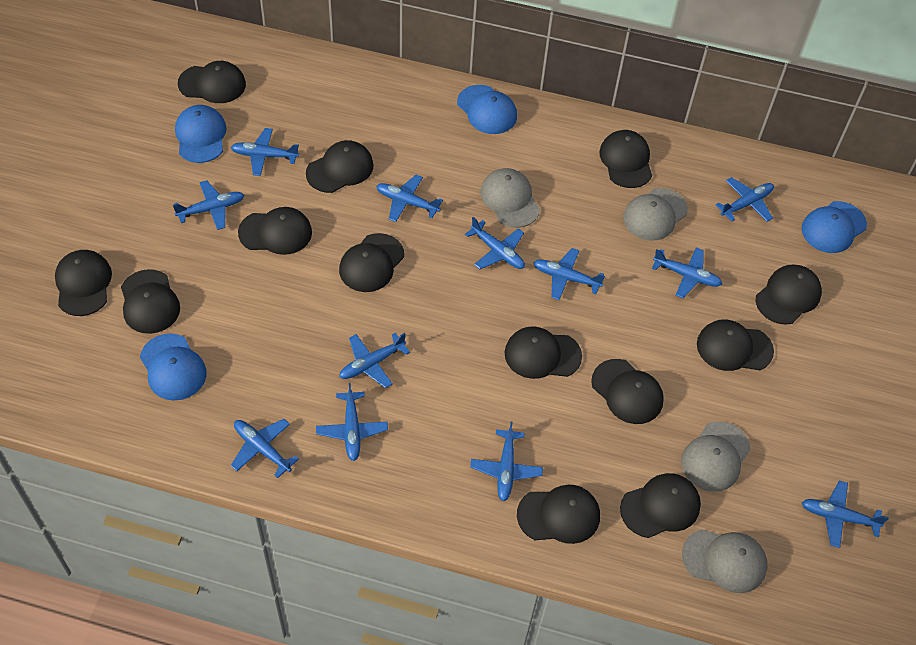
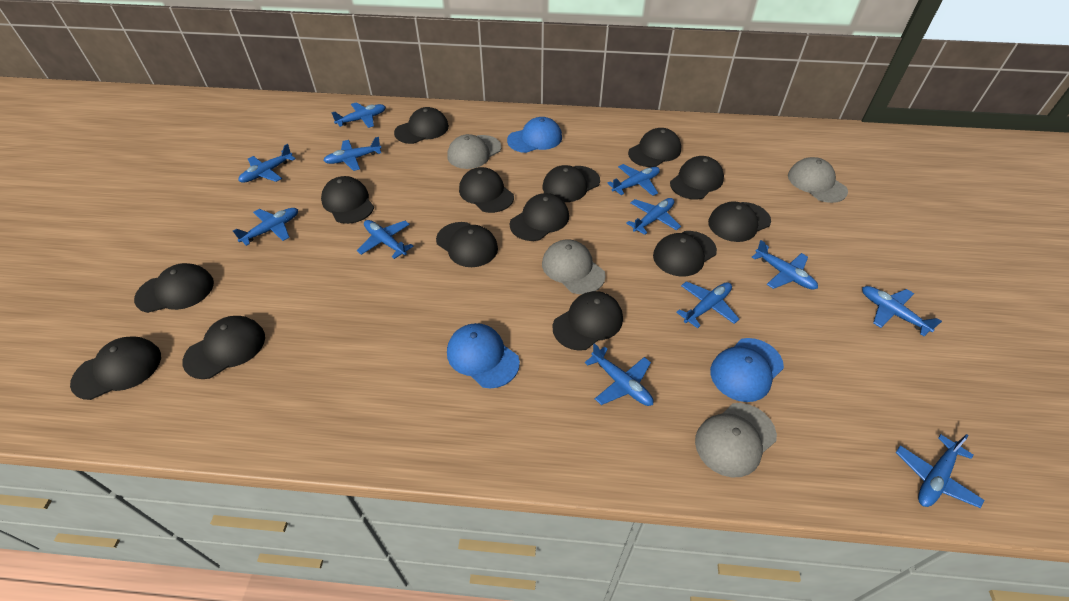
black cap: 13 -> 14
blue cap: 4 -> 3

